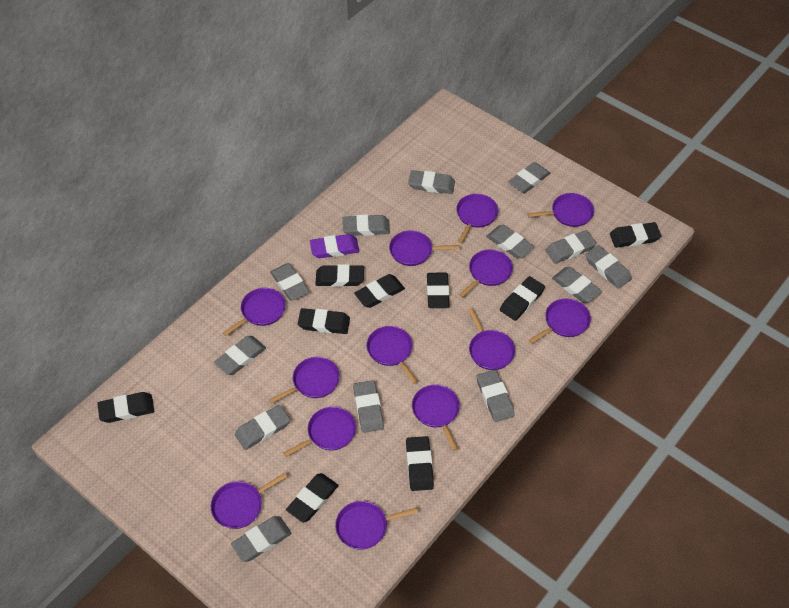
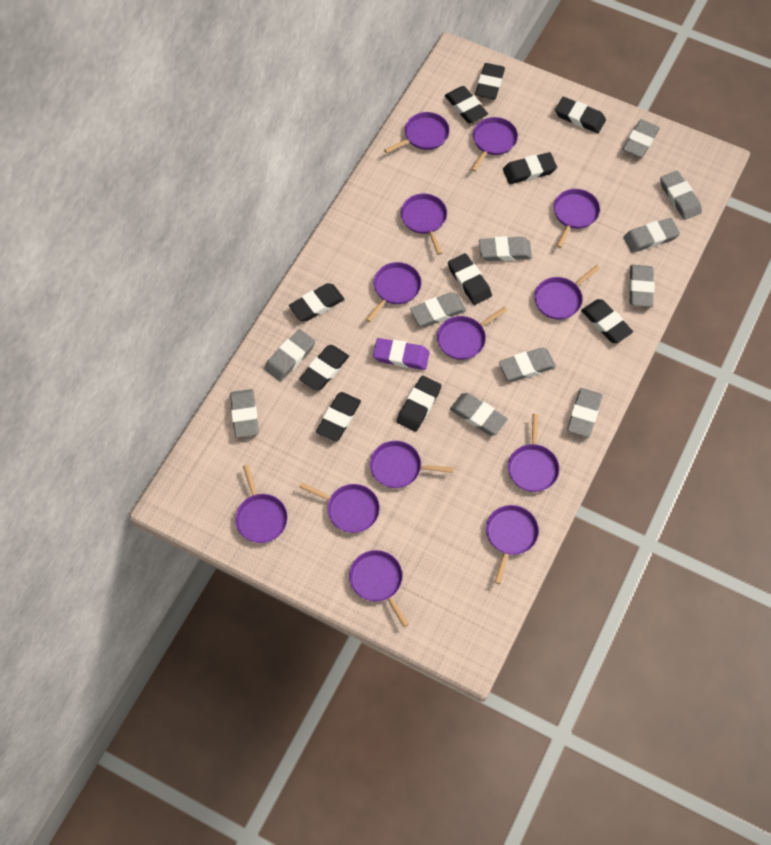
black eraser: 9 -> 10
grey eraser: 13 -> 11

